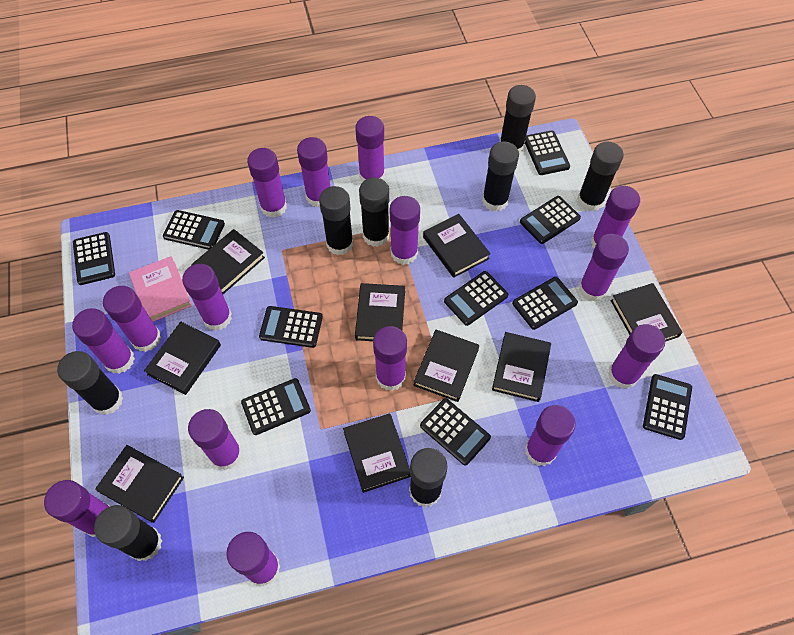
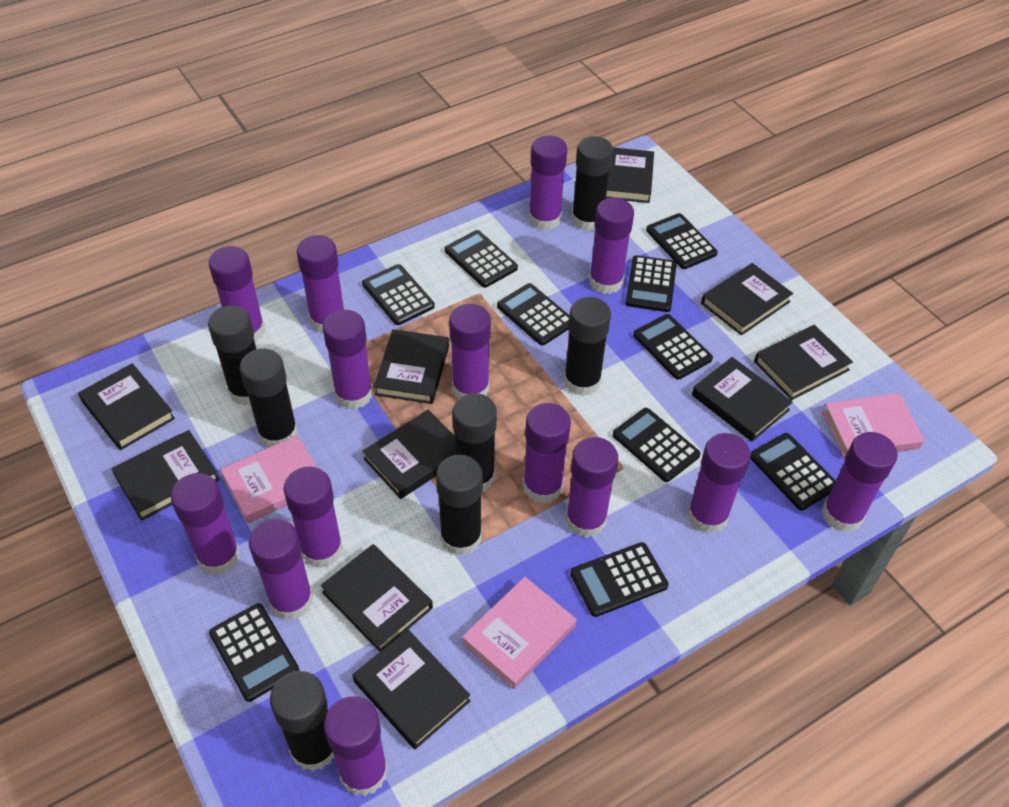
black book: 9 -> 10
black glue stick: 8 -> 7
pink book: 1 -> 3
purple glue stick: 15 -> 14

